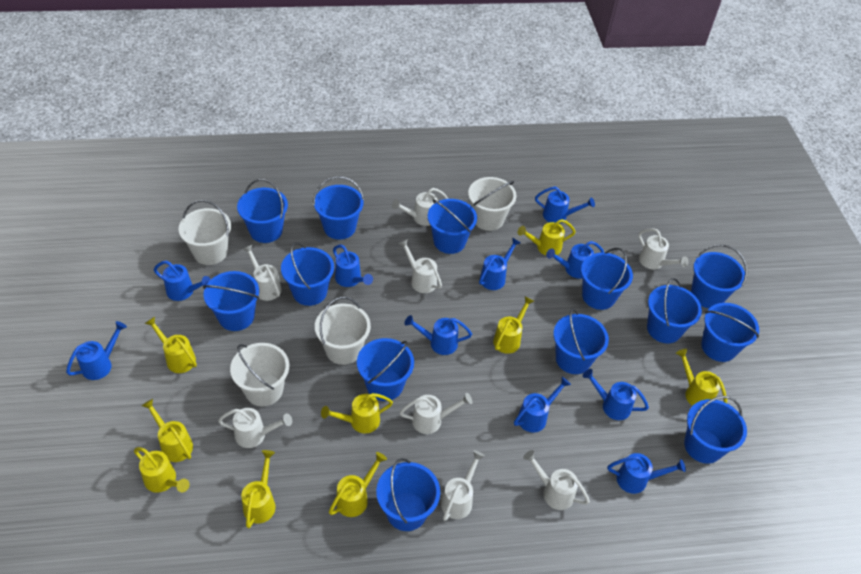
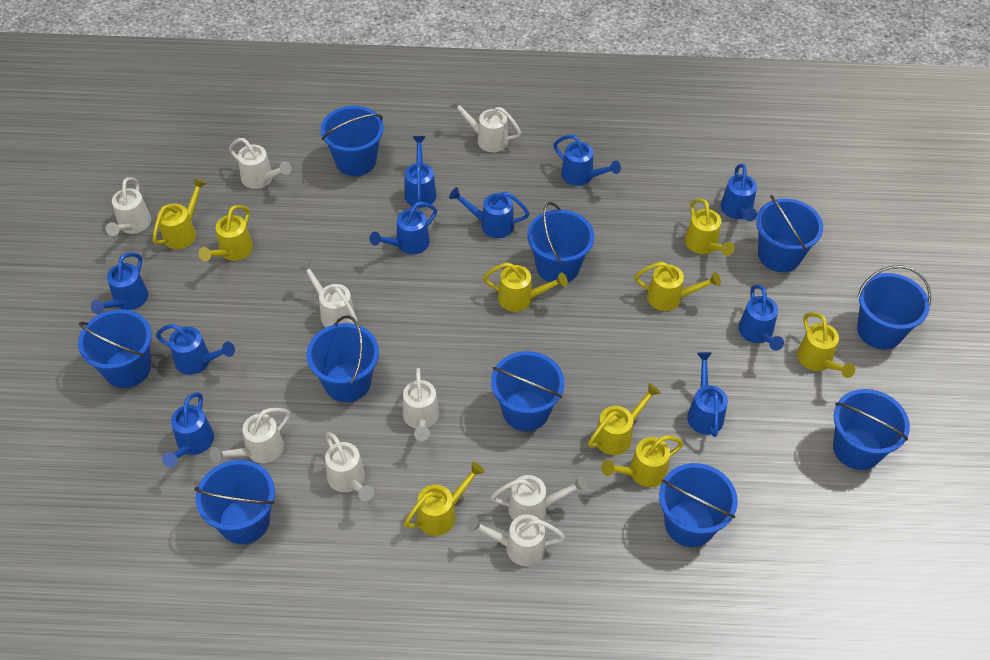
blue bucket: 13 -> 10
white bucket: 4 -> 0
white watering can: 8 -> 9

